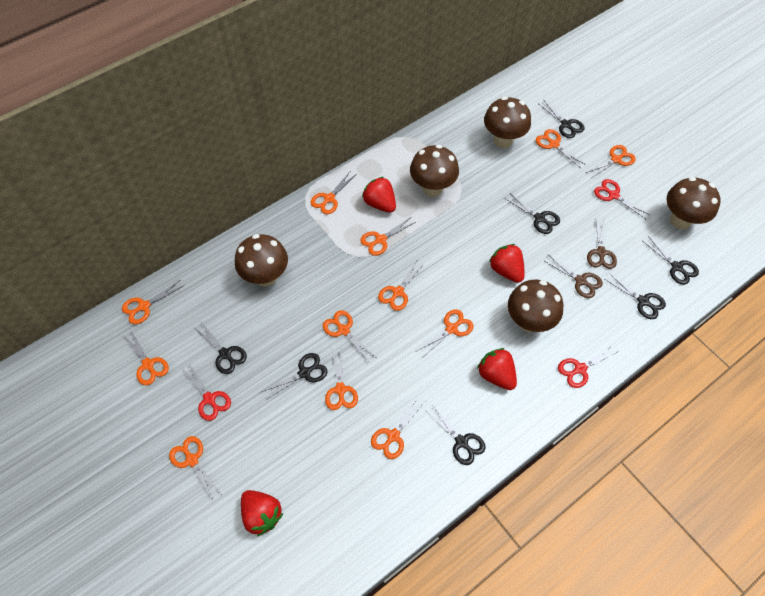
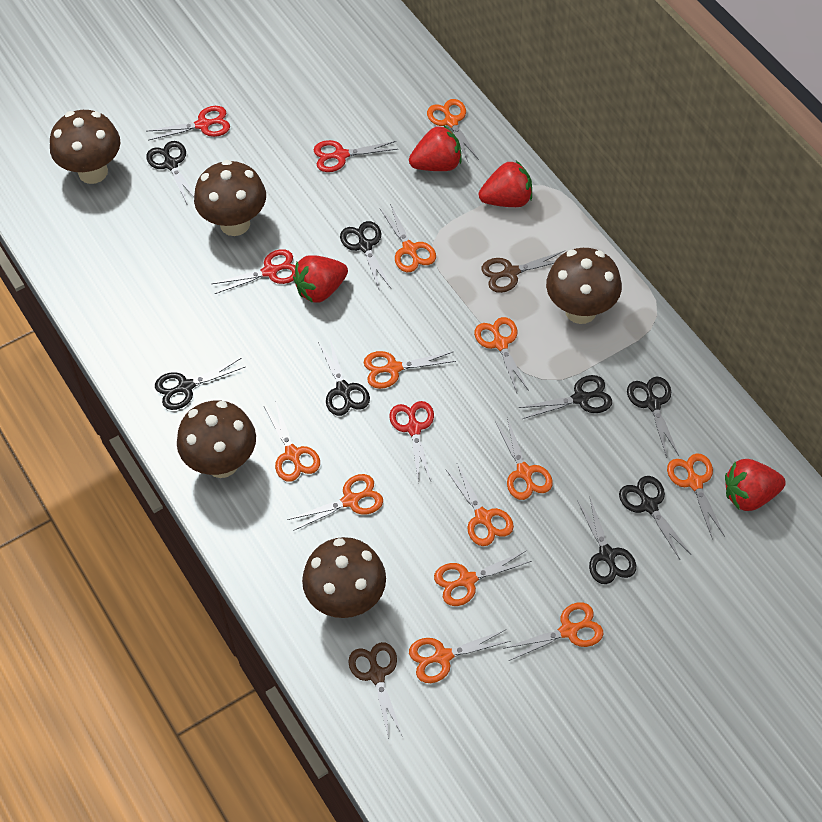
black scissors: 7 -> 8
red scissors: 3 -> 4

